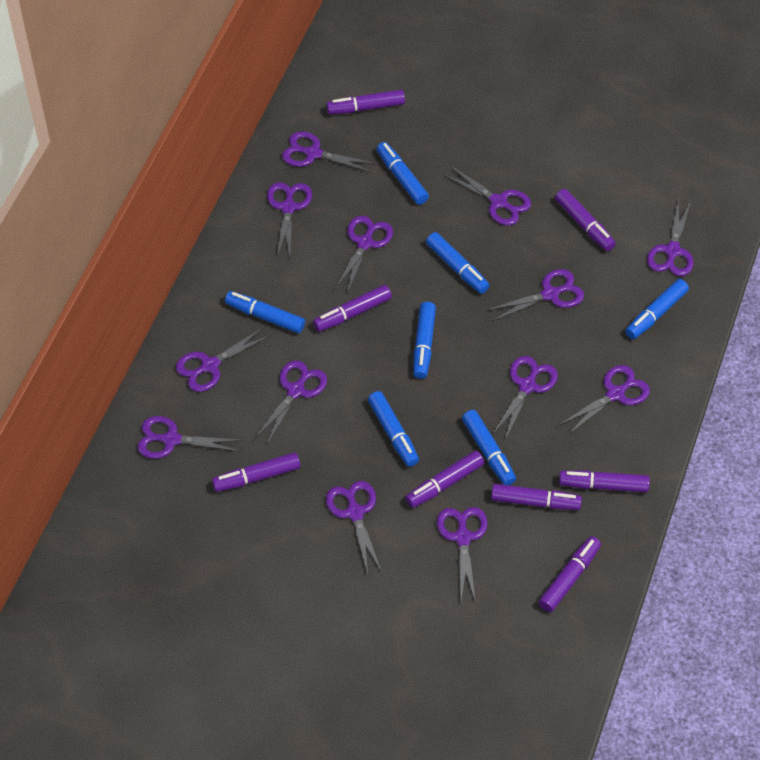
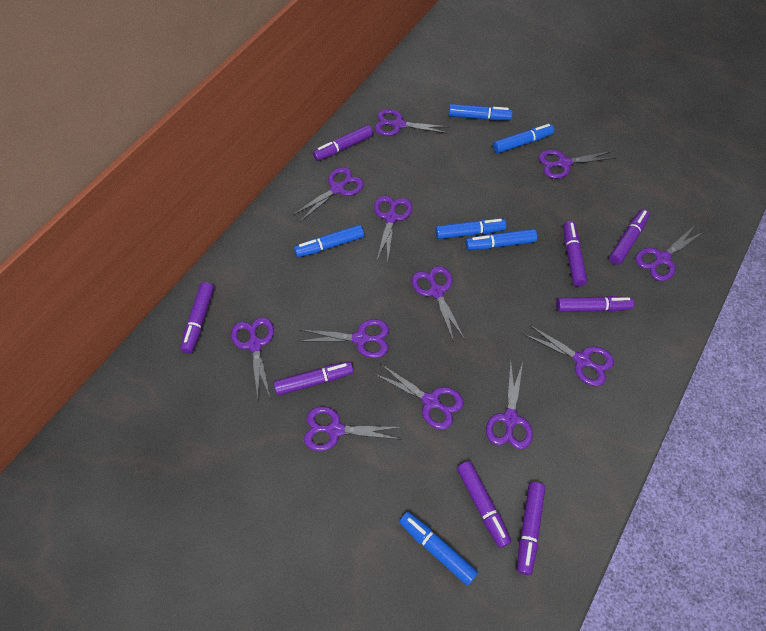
blue marker: 7 -> 6
purple scissors: 13 -> 12

